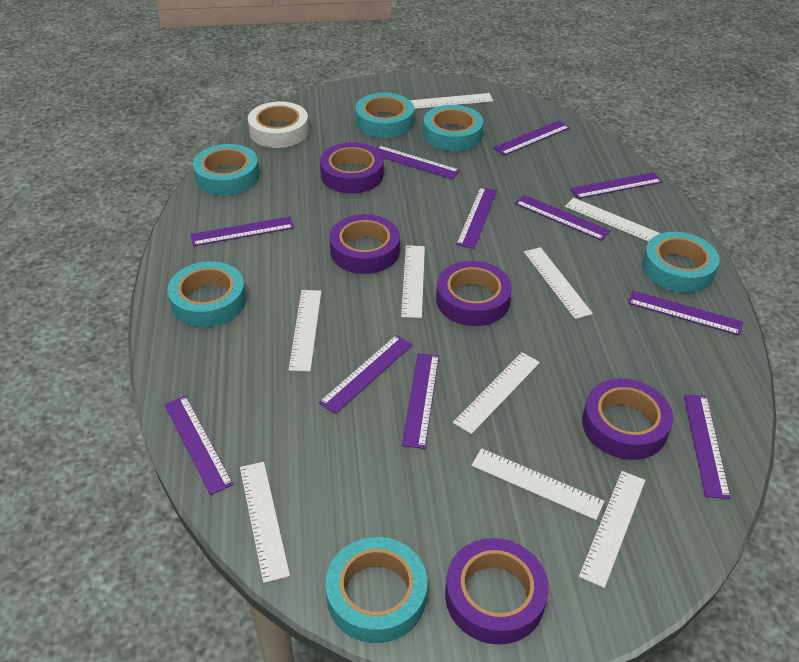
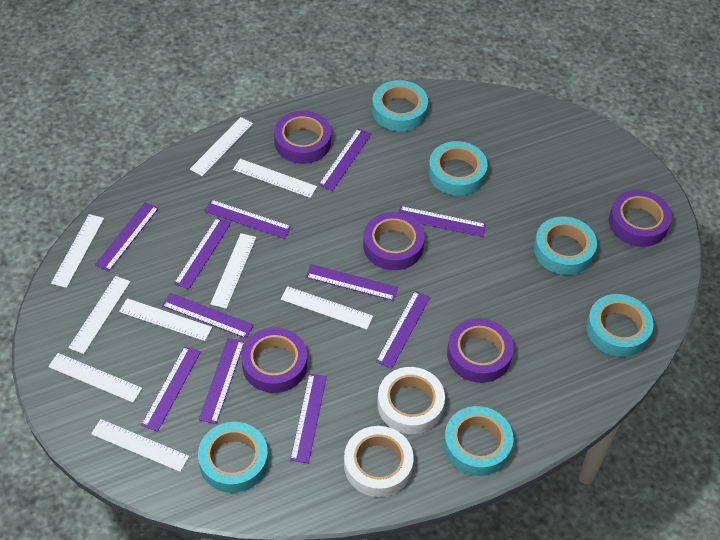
white tape: 1 -> 2

